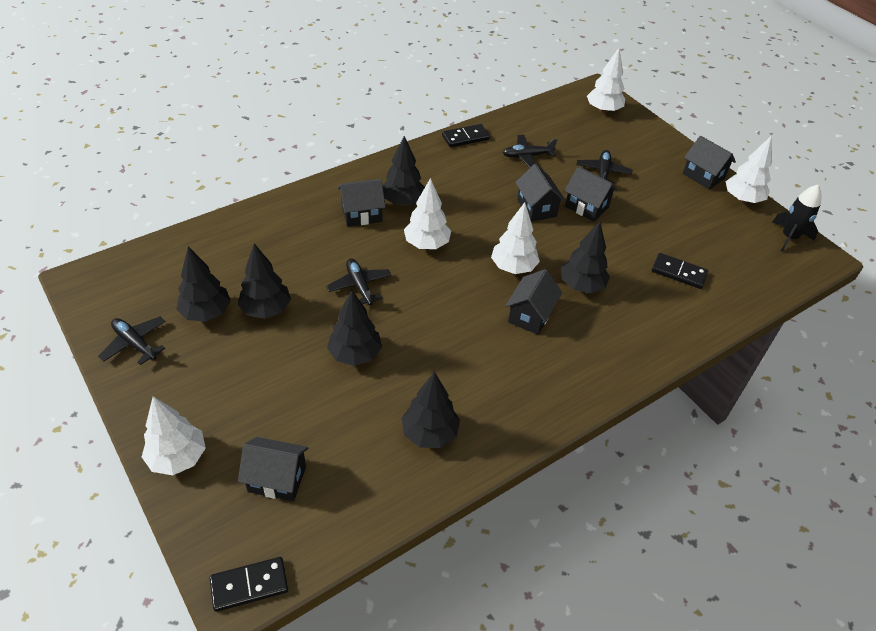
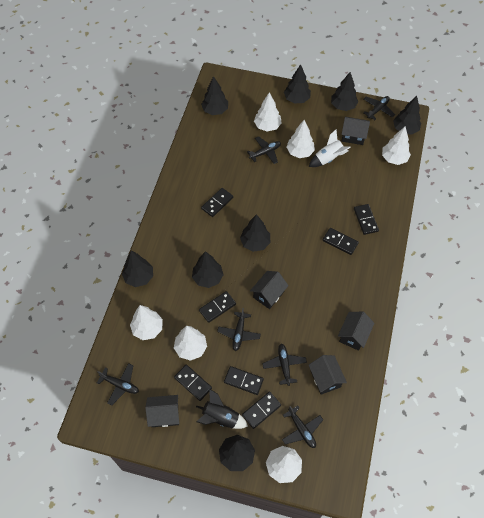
black domino: 3 -> 7
black house: 6 -> 5
black plane: 4 -> 6
black tree: 6 -> 8
white rocket: 0 -> 1
white tree: 5 -> 6

